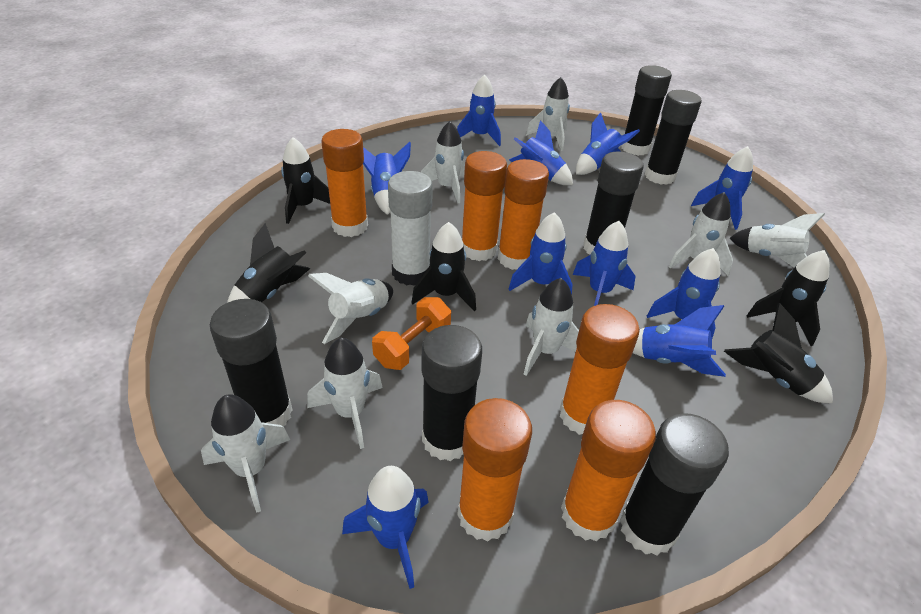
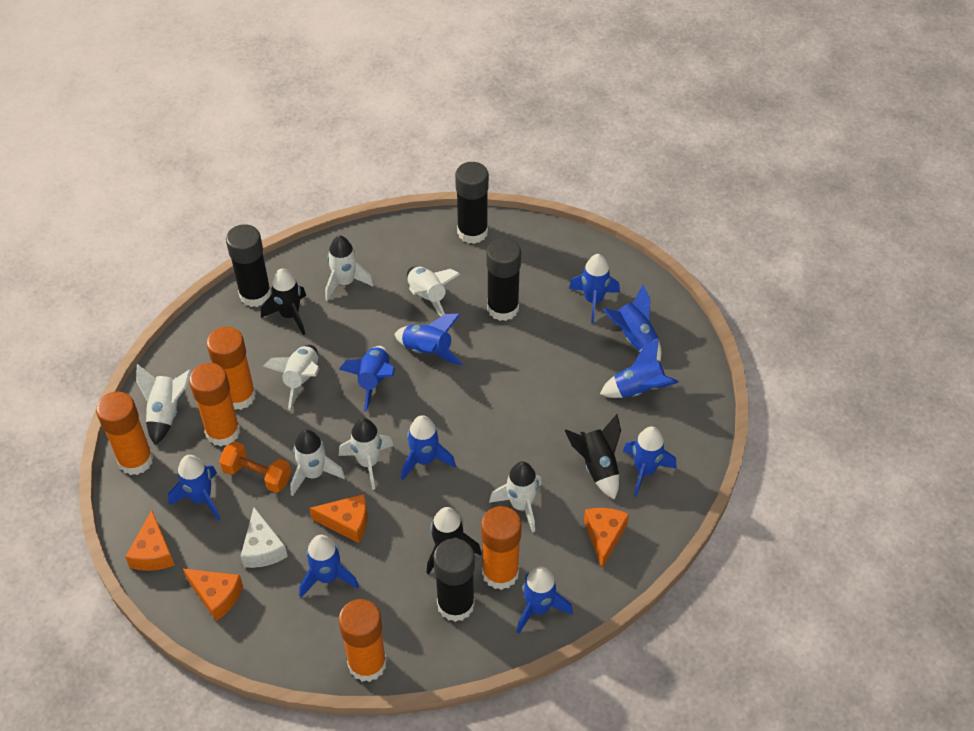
black glue stick: 6 -> 4
black rocket: 5 -> 3
orange cheese: 0 -> 4
orange glue stick: 6 -> 5
white cheese: 0 -> 1
white glue stick: 1 -> 0
white rocket: 8 -> 7

